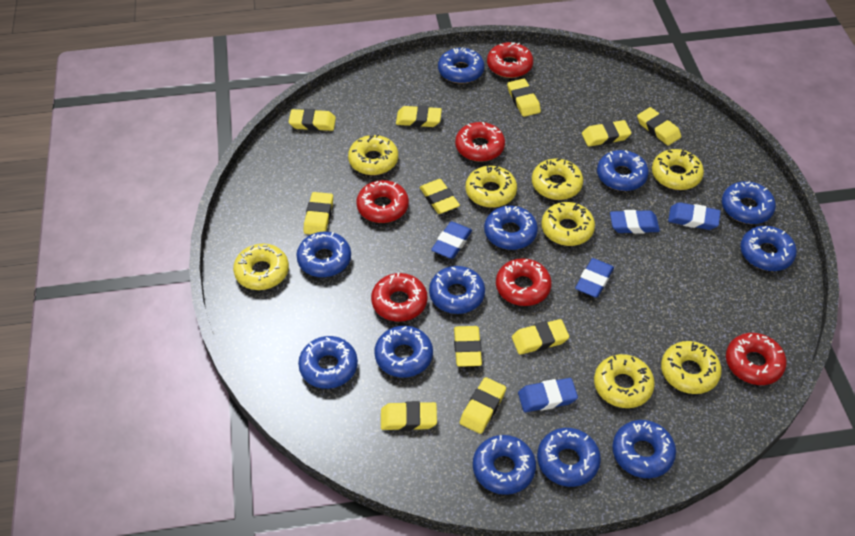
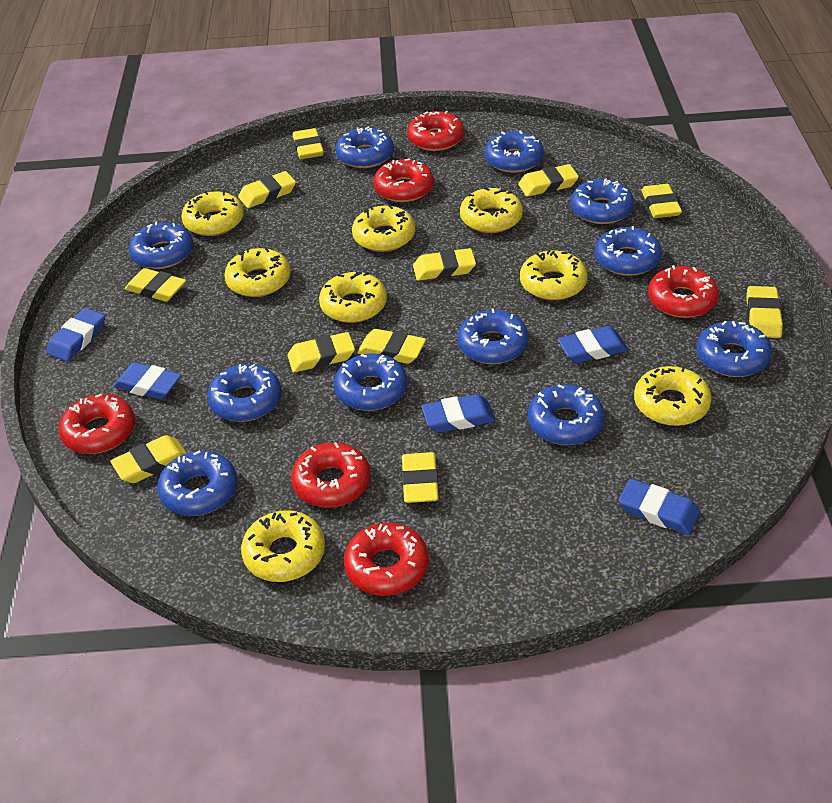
blue donut: 12 -> 11

